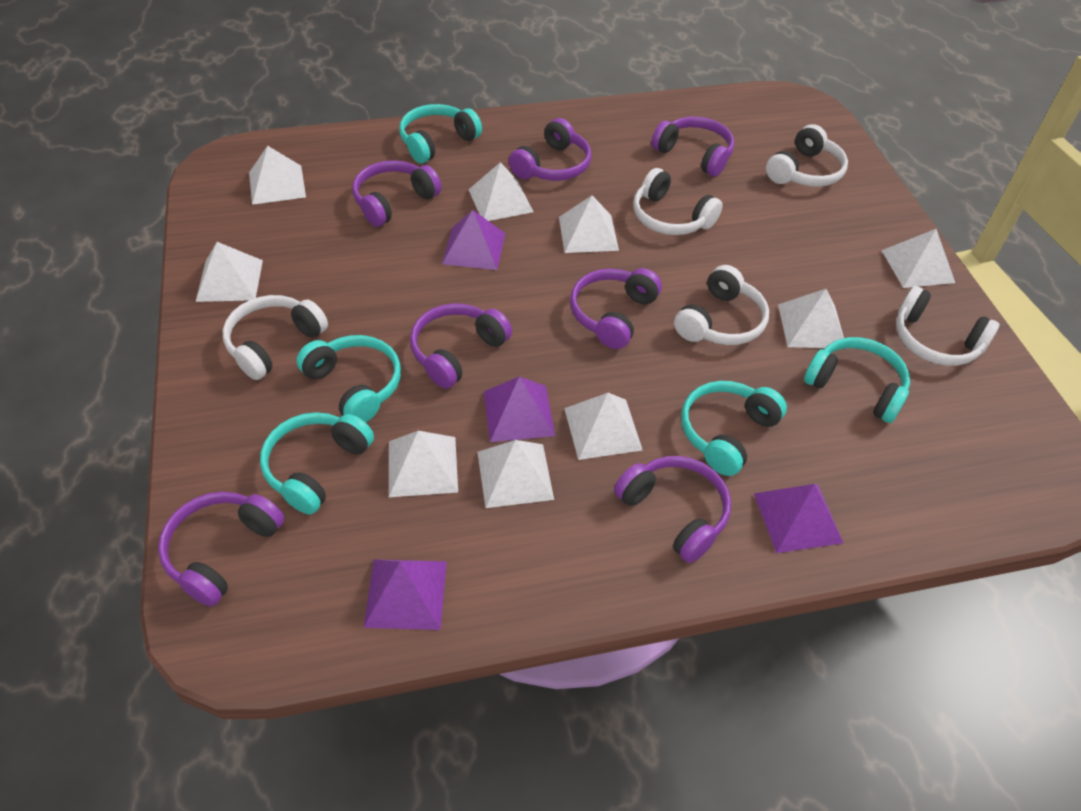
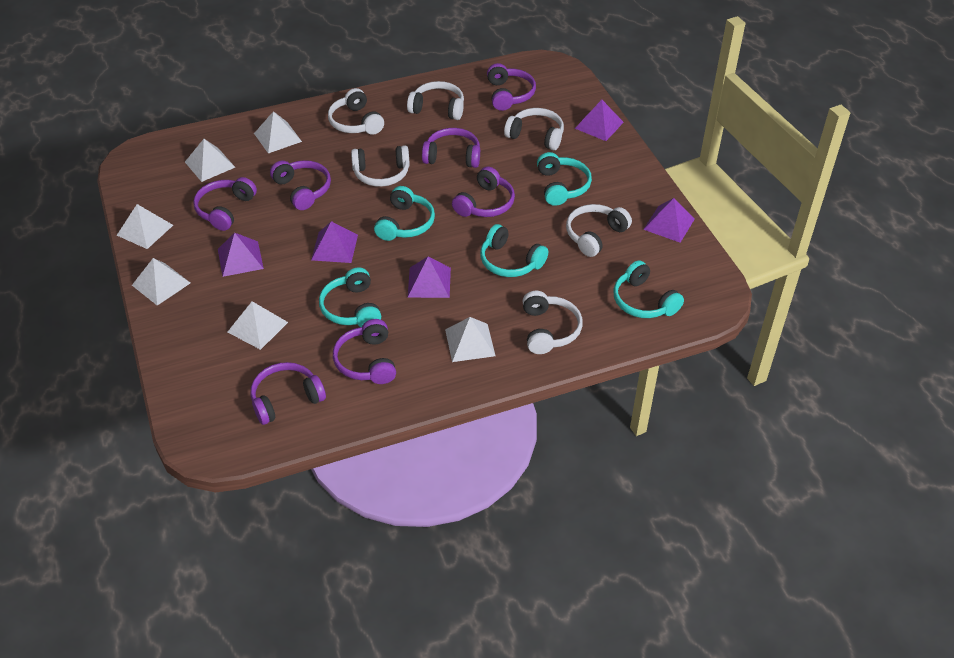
purple pyramid: 4 -> 5
white headphones: 5 -> 6
white pyramid: 9 -> 6

